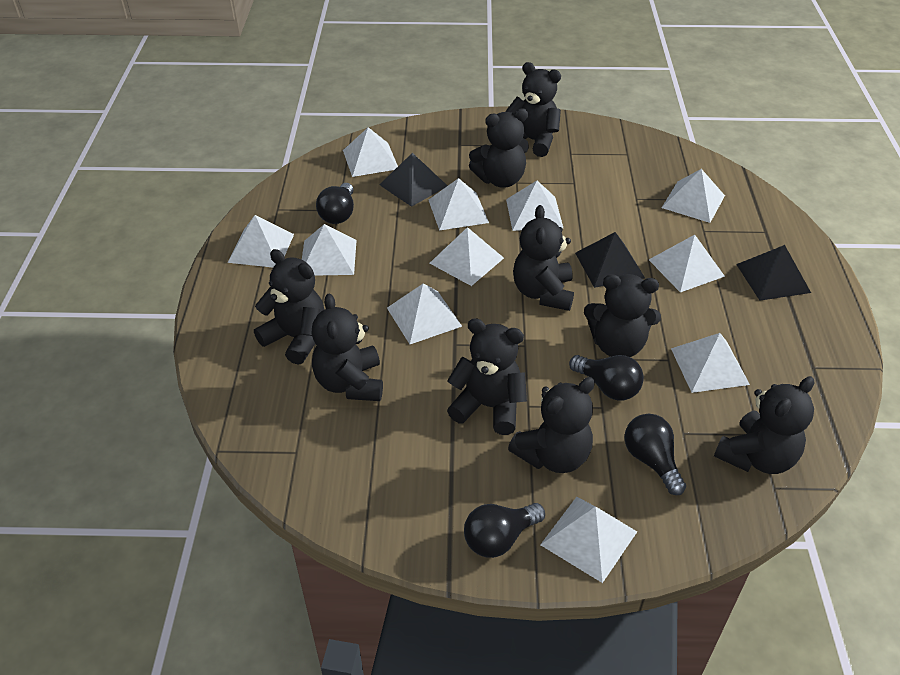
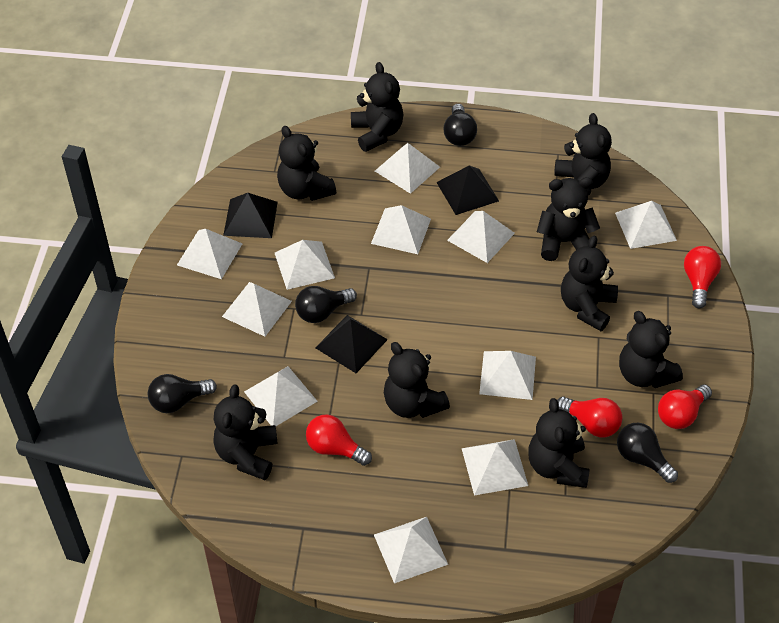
red light bulb: 0 -> 4

